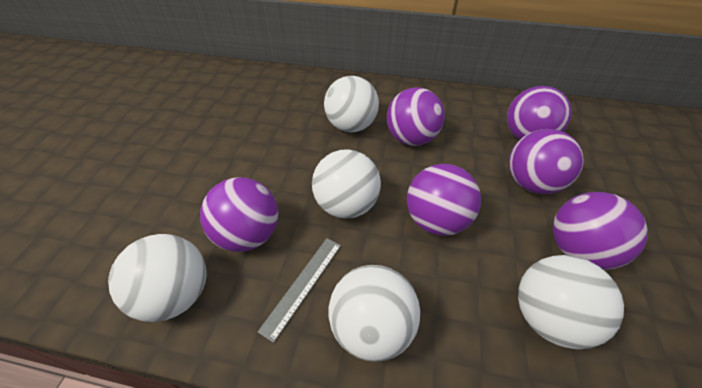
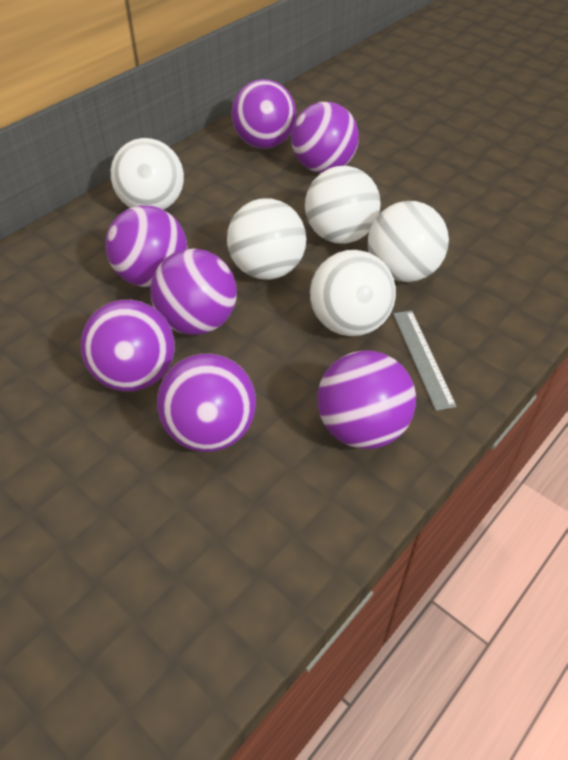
purple ball: 6 -> 7

